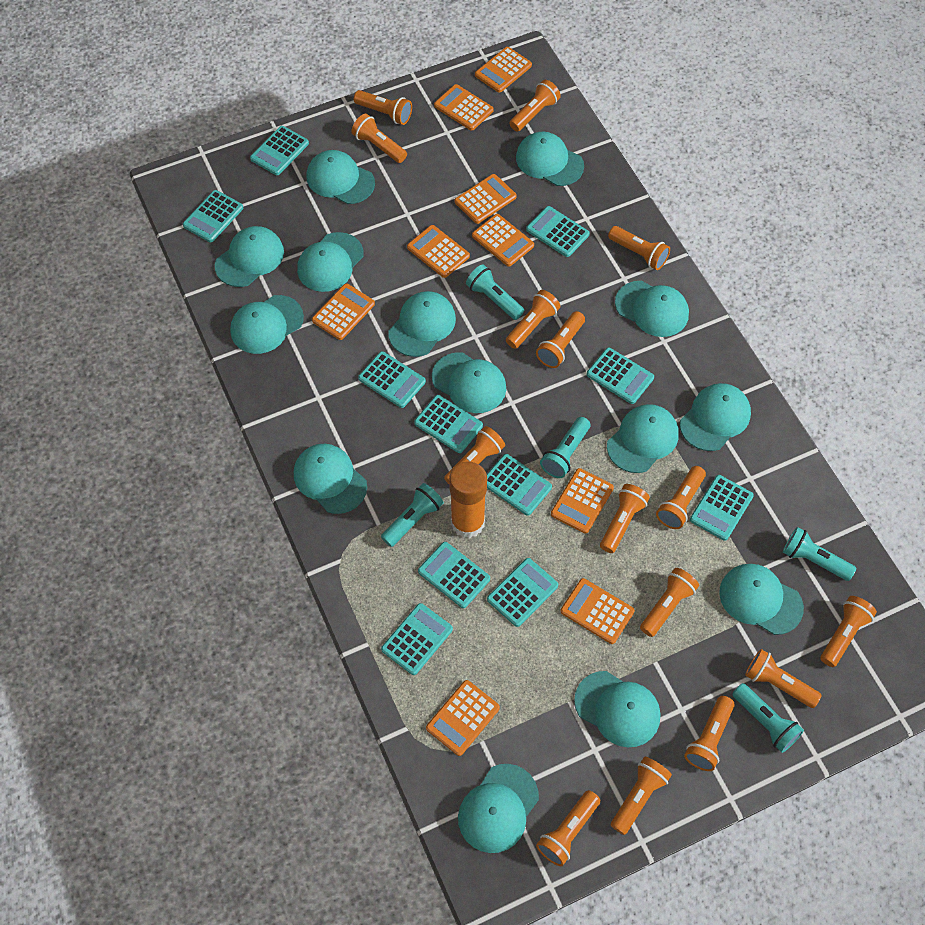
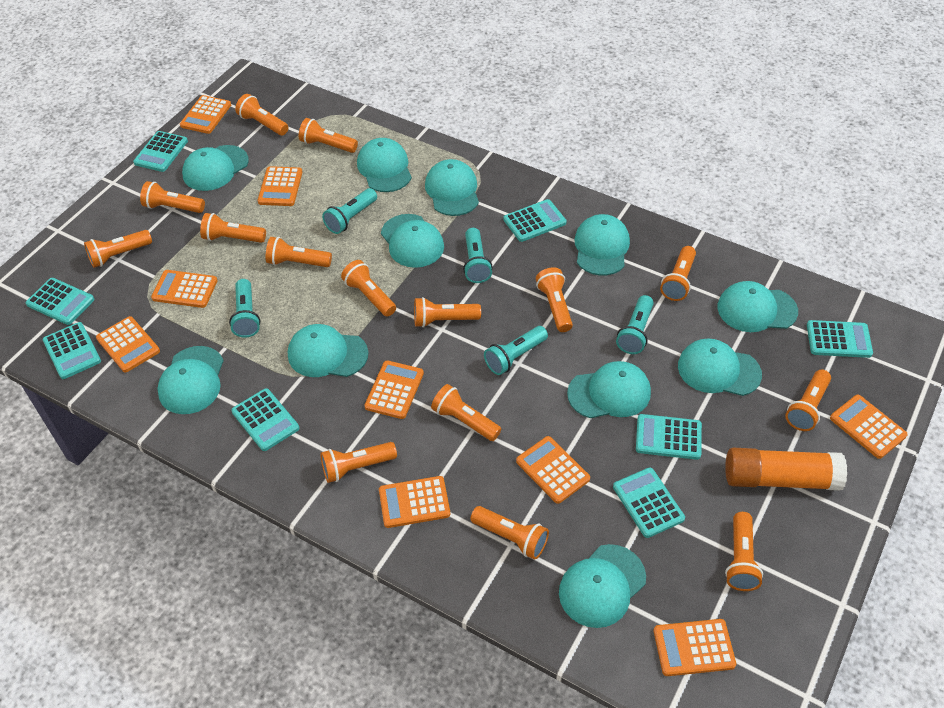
turquoise calculator: 11 -> 8
turquoise cap: 14 -> 11

